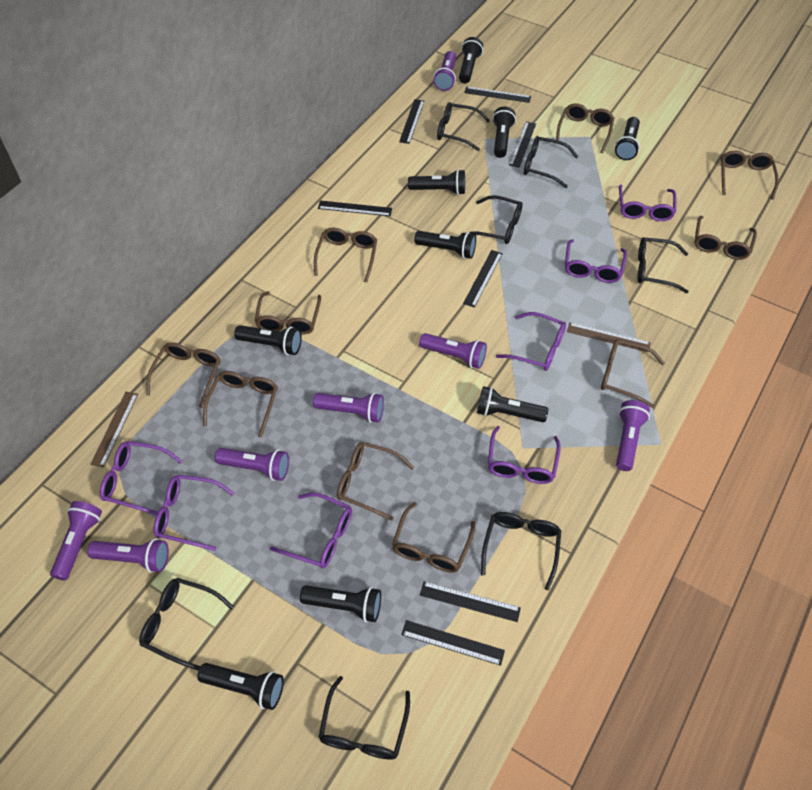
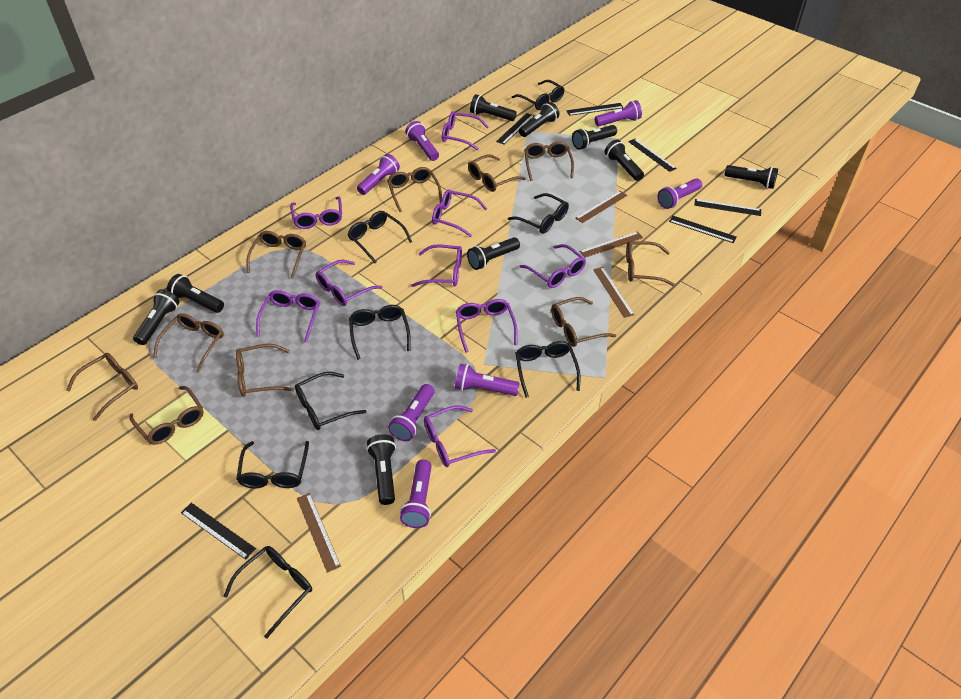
black glasses: 7 -> 8
black ruler: 7 -> 6
brown ruler: 2 -> 4
purple glasses: 7 -> 9

